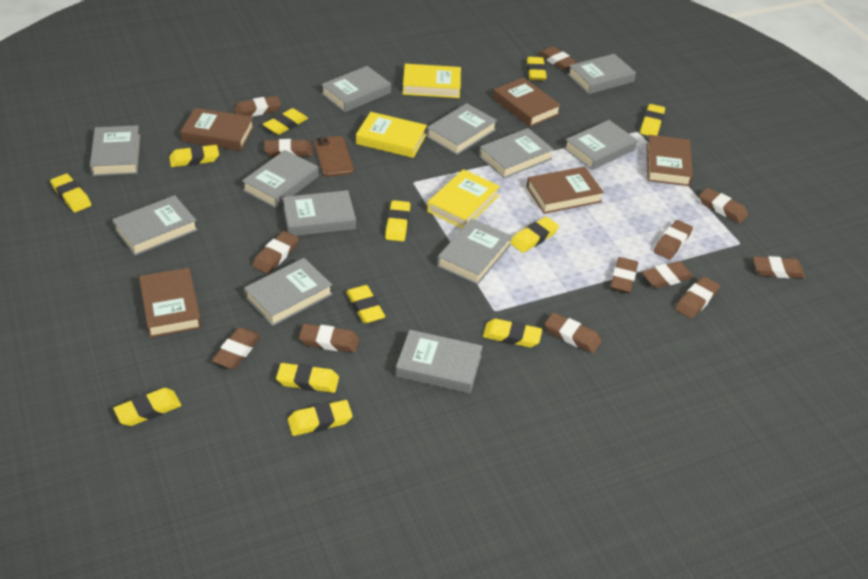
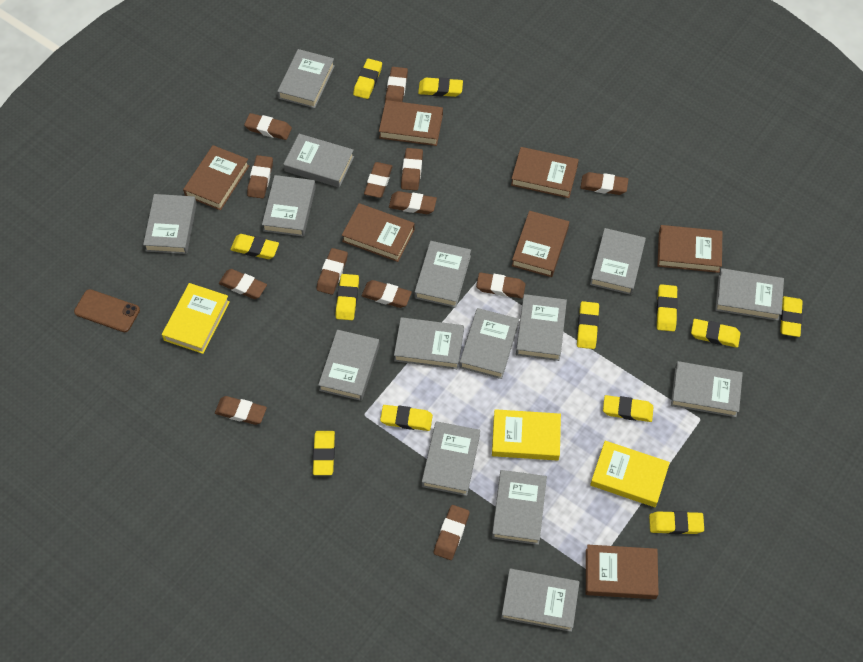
brown book: 5 -> 7
grey book: 12 -> 15

